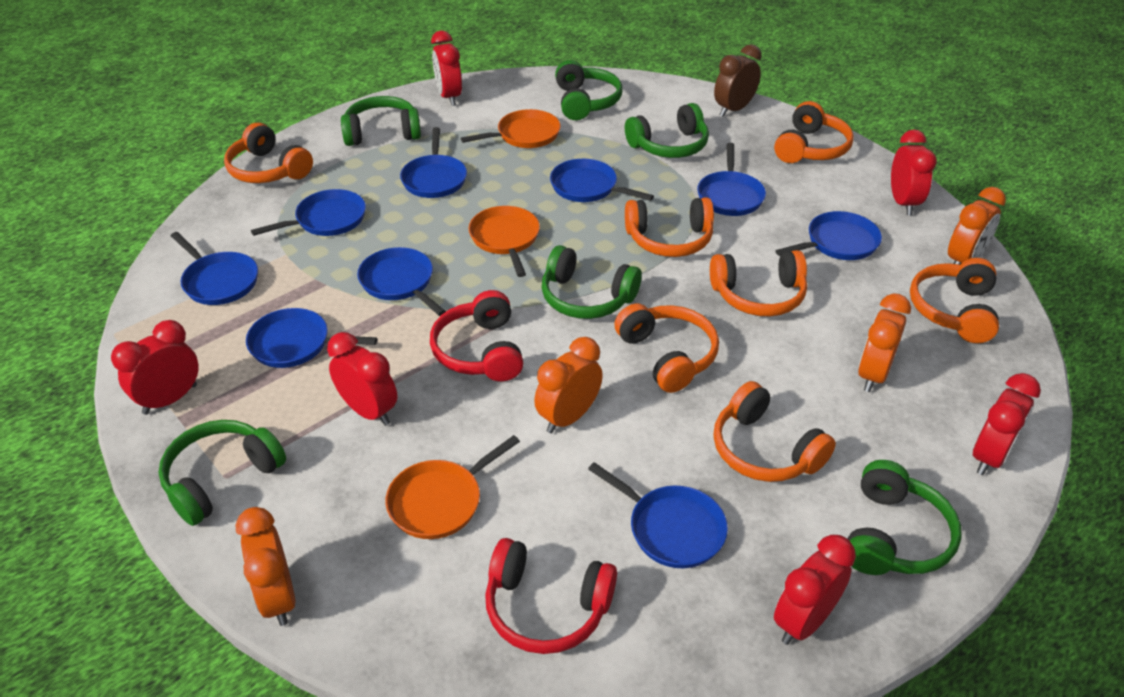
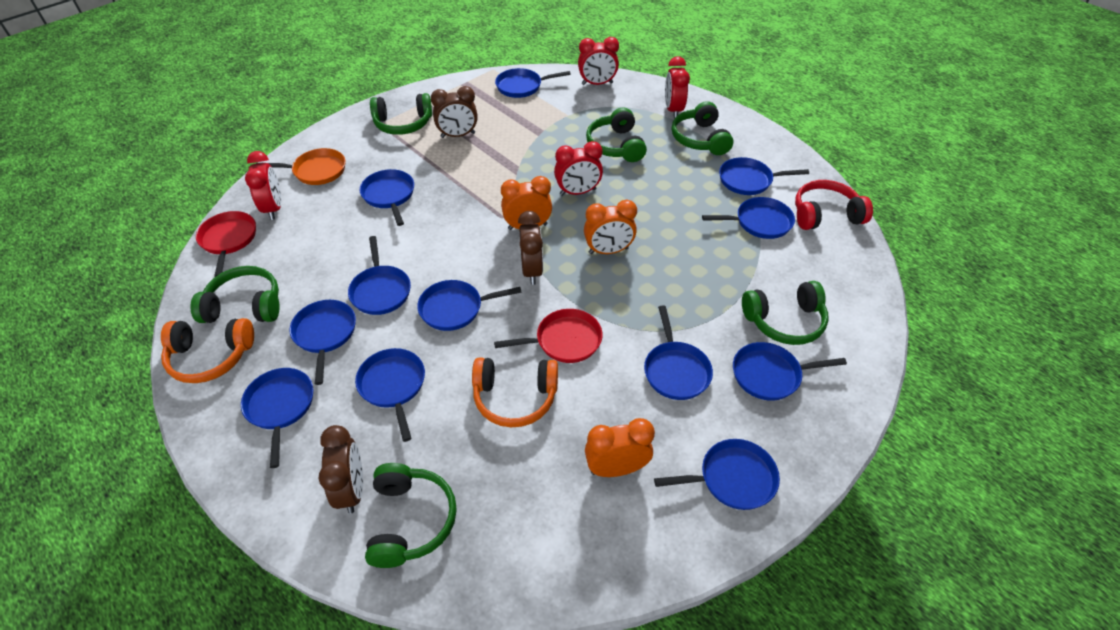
blue pan: 9 -> 12
brown clock: 1 -> 3
orange clock: 4 -> 3
orange headphones: 7 -> 2
orange pan: 3 -> 1
red clock: 6 -> 4
red headphones: 2 -> 1
red pan: 0 -> 2

